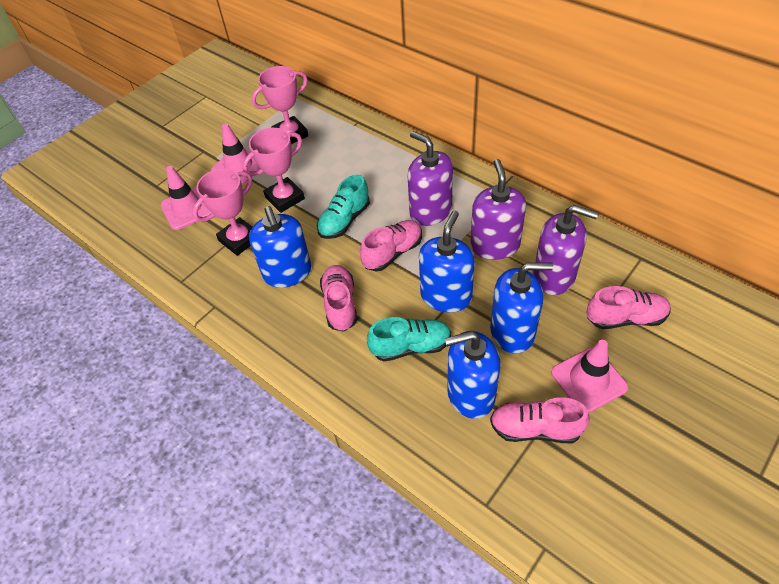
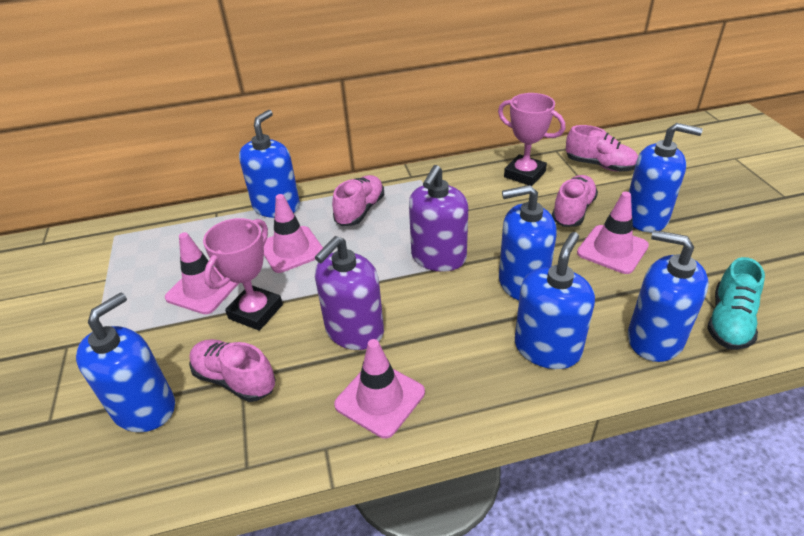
blue soap dispenser: 4 -> 6
pink traffic cone: 3 -> 4
pink trophy: 3 -> 2
purple soap dispenser: 3 -> 2
turquoise shoe: 2 -> 1

